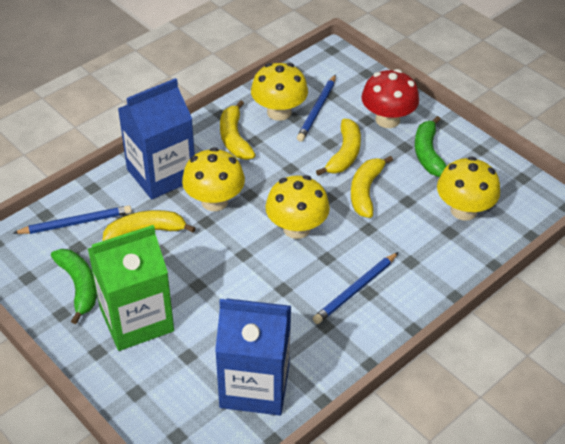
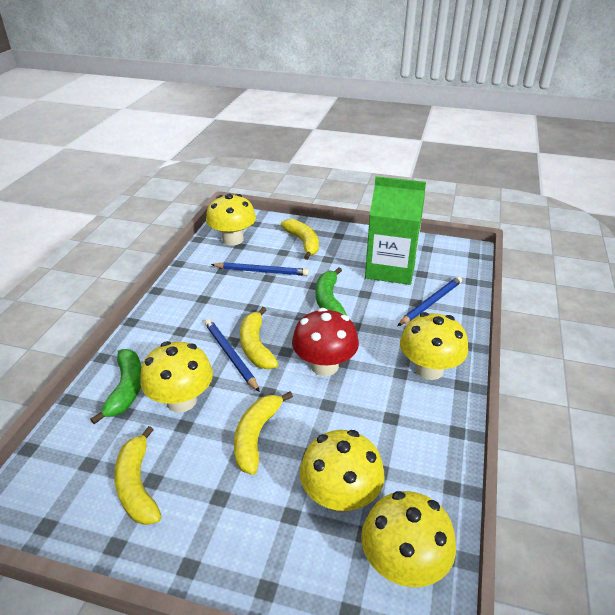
blue carton: 2 -> 0
yellow mushroom: 4 -> 5

